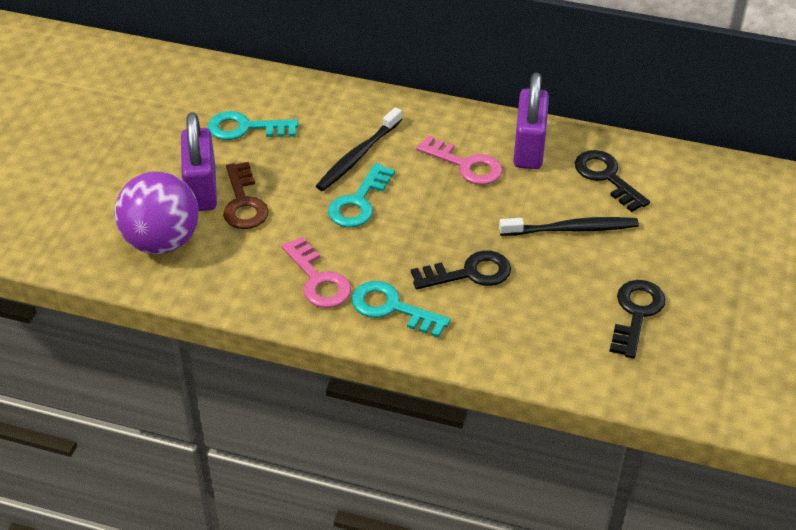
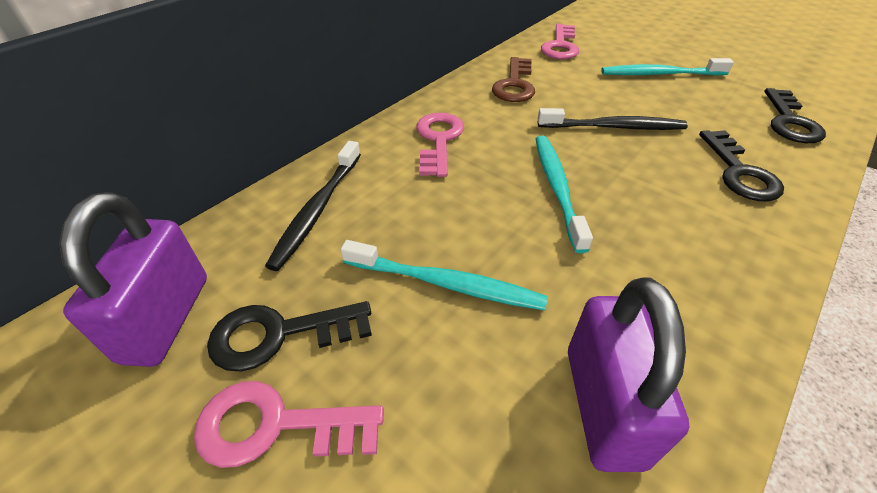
pink key: 2 -> 3
purple ball: 1 -> 0
turquoise key: 3 -> 0
turquoise toothbrush: 0 -> 3

